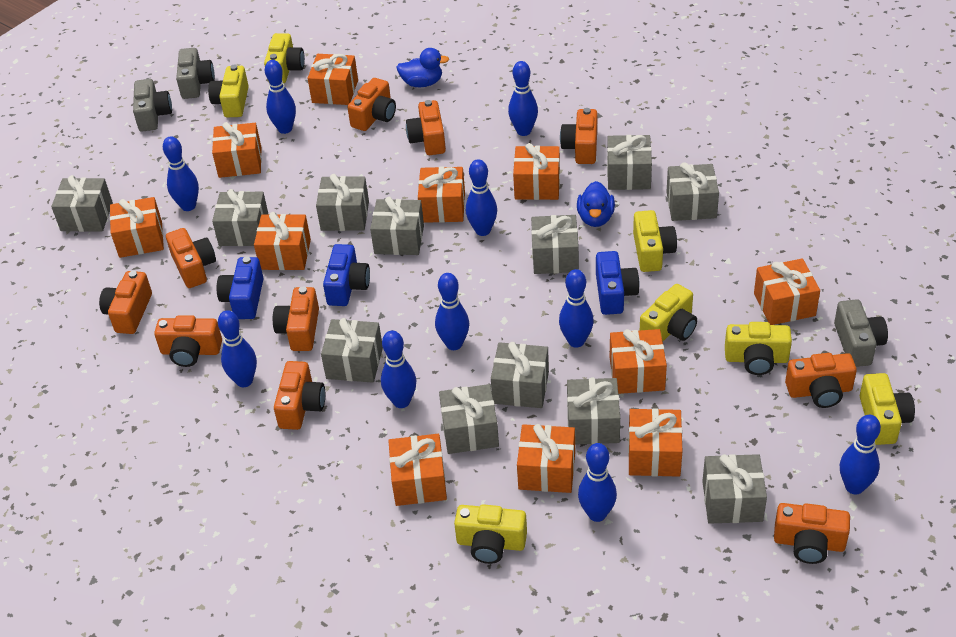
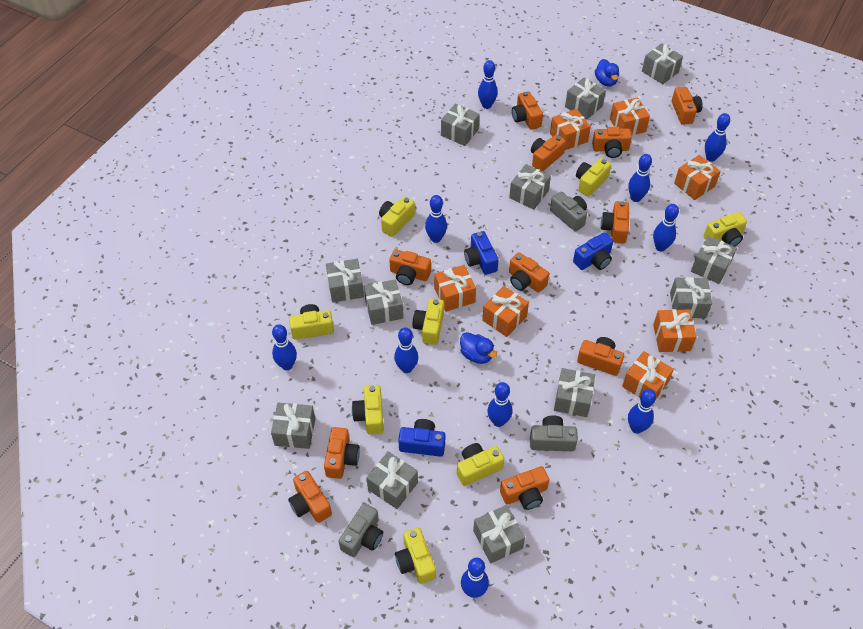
orange camera: 10 -> 11
orange gift: 11 -> 7
yellow camera: 7 -> 8

